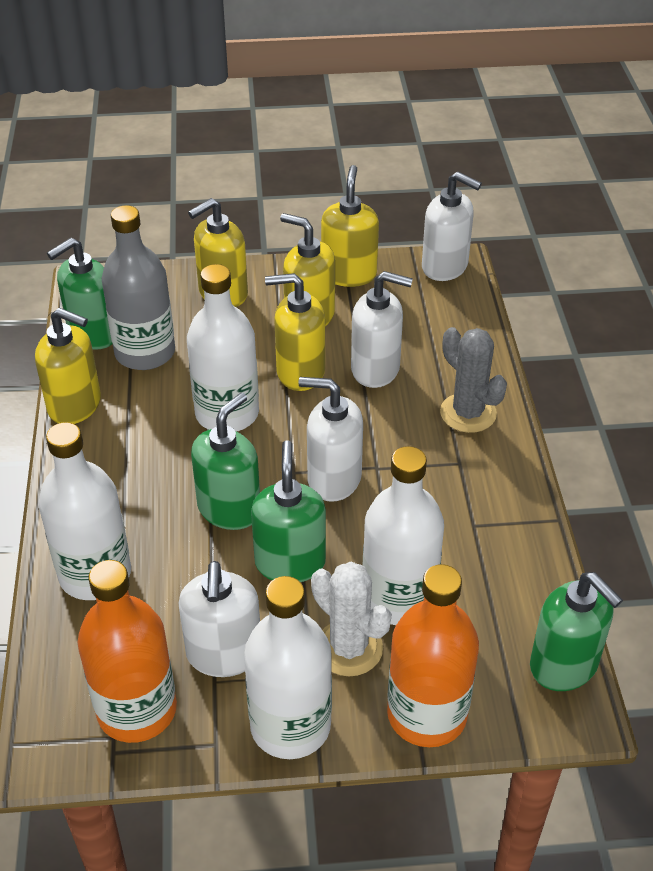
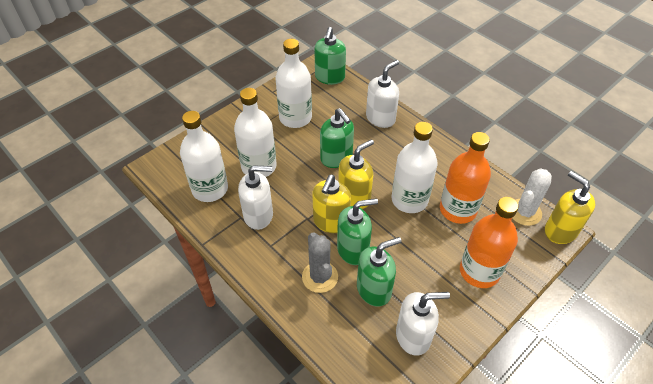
grey bottle: 1 -> 0
white soap dispenser: 4 -> 3
yellow soap dispenser: 5 -> 3

